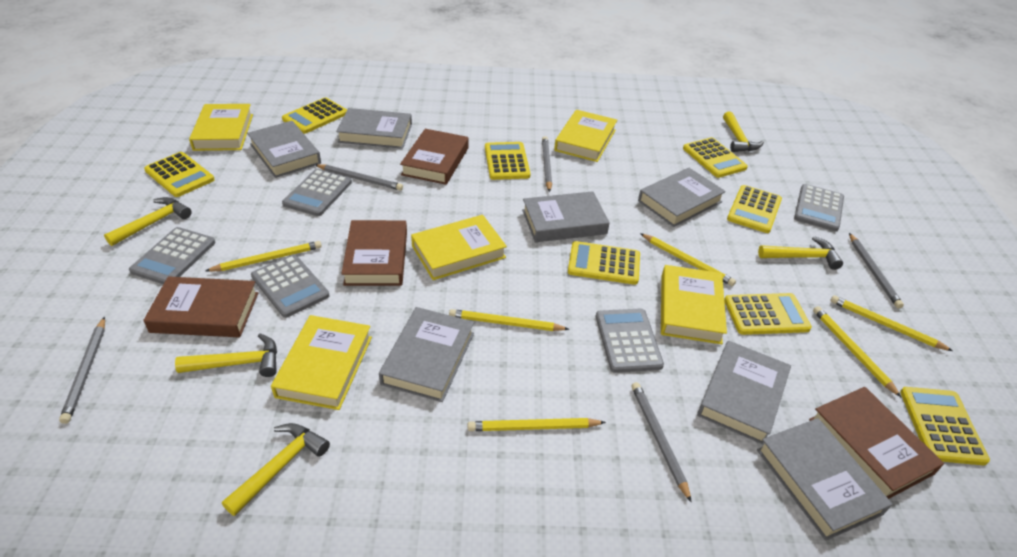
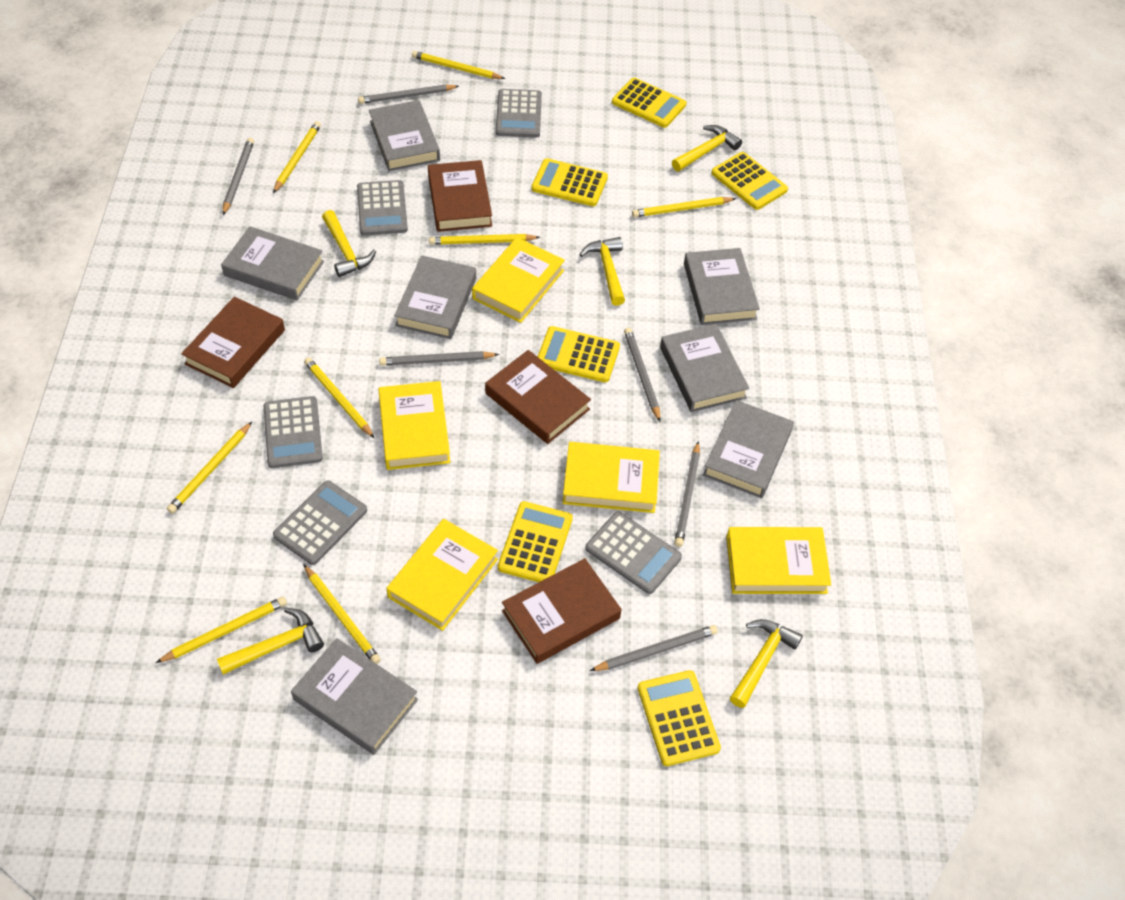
grey pencil: 5 -> 6
yellow calculator: 8 -> 6
yellow pencil: 6 -> 8

